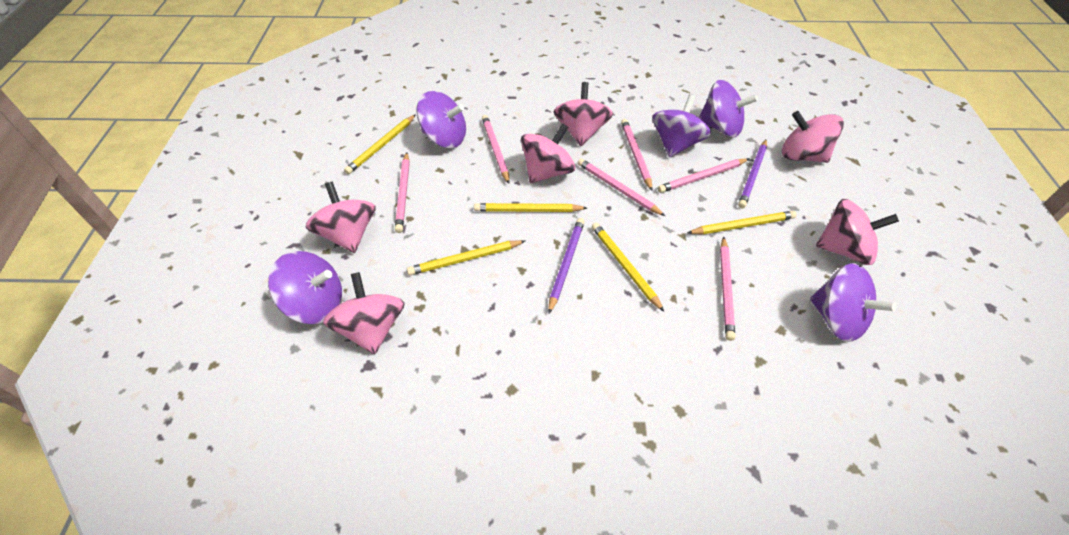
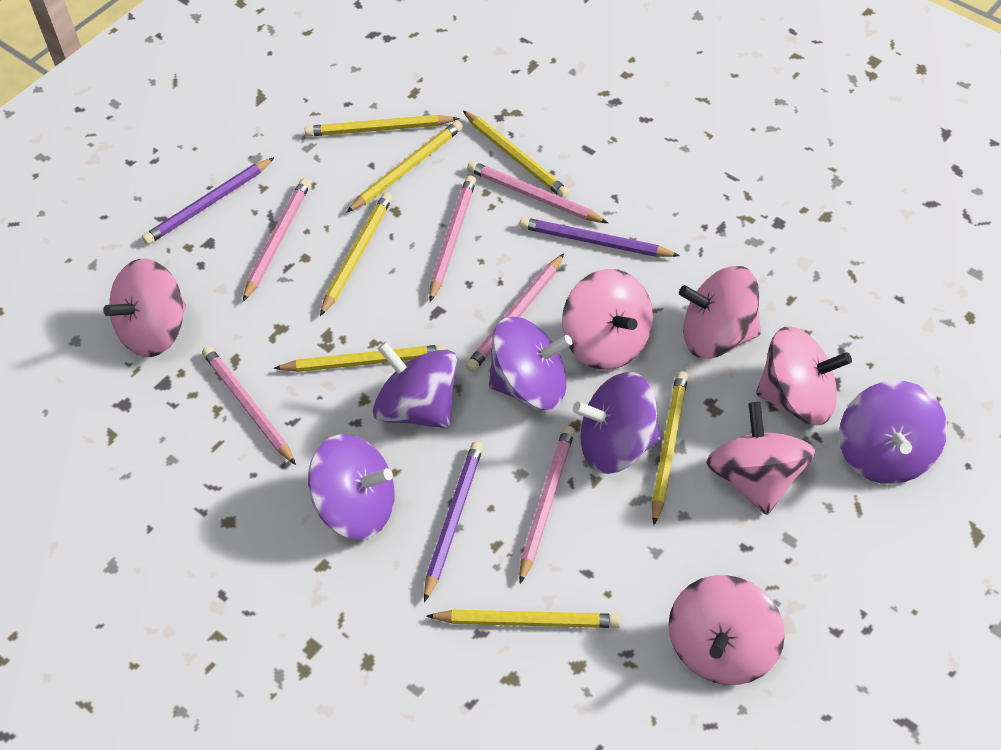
purple pencil: 2 -> 3
yellow pencil: 5 -> 7

